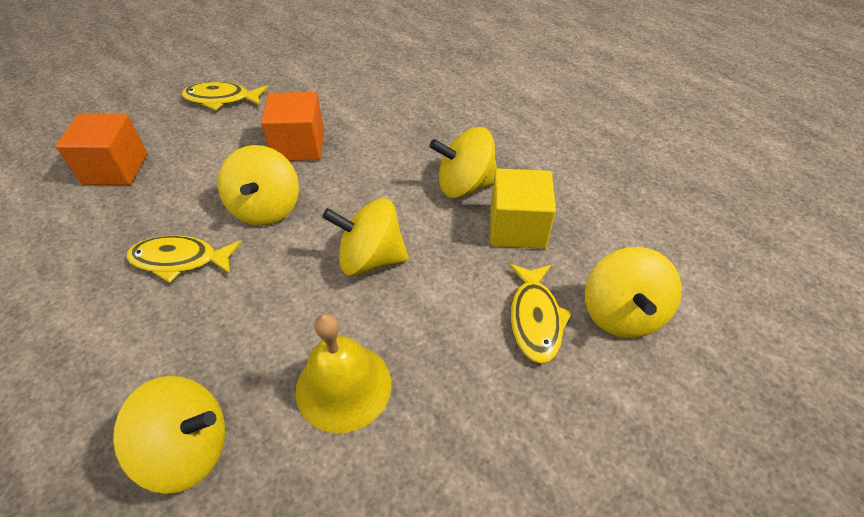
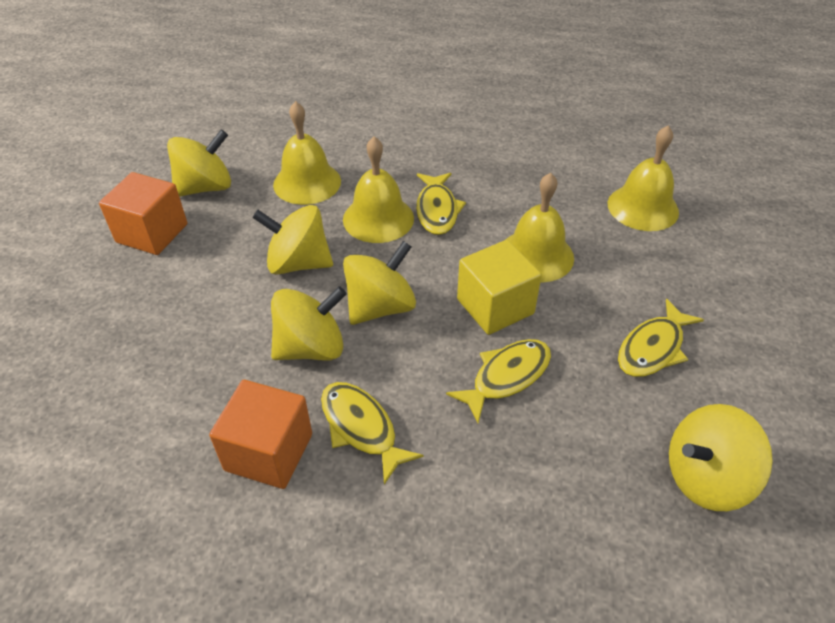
yellow bell: 1 -> 4
yellow fish: 3 -> 4

